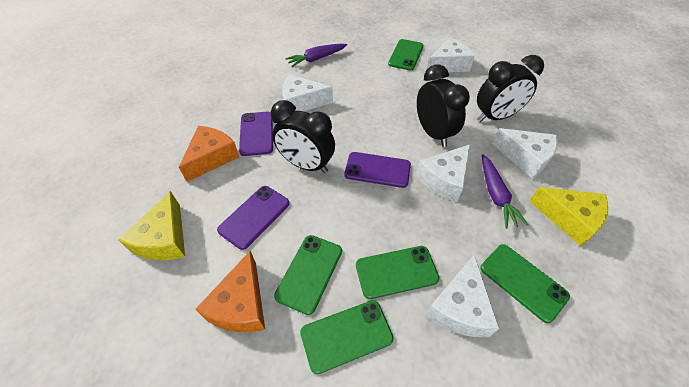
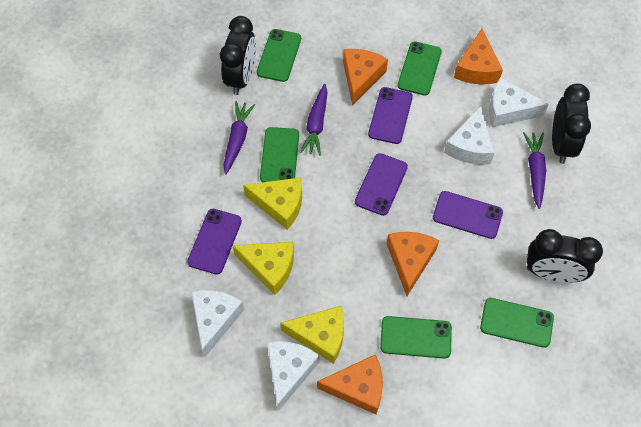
orange cheese: 2 -> 4
purple carrot: 2 -> 3
purple phone: 3 -> 4
white cheese: 5 -> 4
yellow cheese: 2 -> 3

